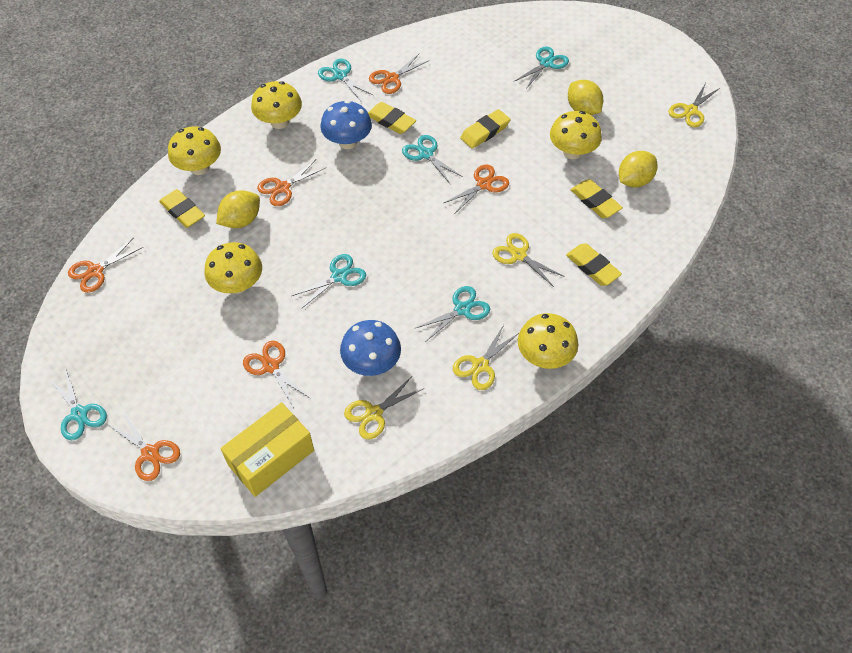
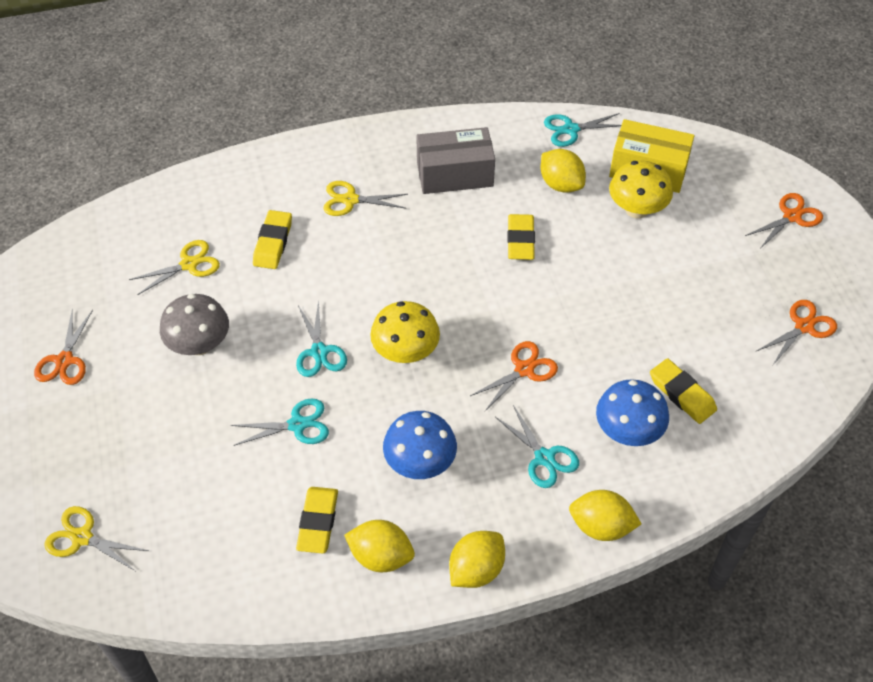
grey box: 0 -> 1
grey mushroom: 0 -> 1
orange scissors: 6 -> 4
turquoise scissors: 6 -> 4
yellow eraser: 5 -> 4
yellow lemon: 3 -> 4
yellow mushroom: 5 -> 2
yellow scissors: 4 -> 3

